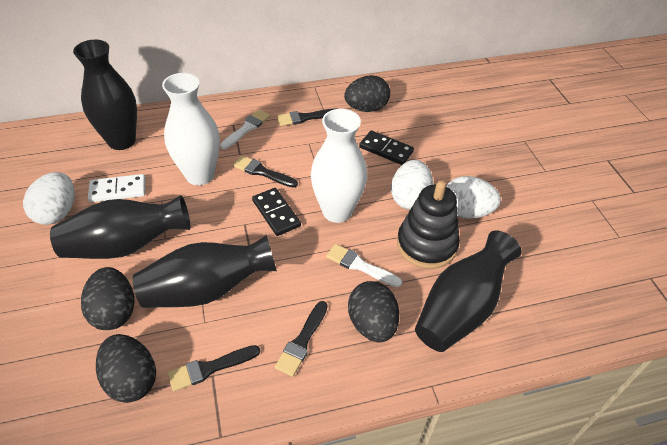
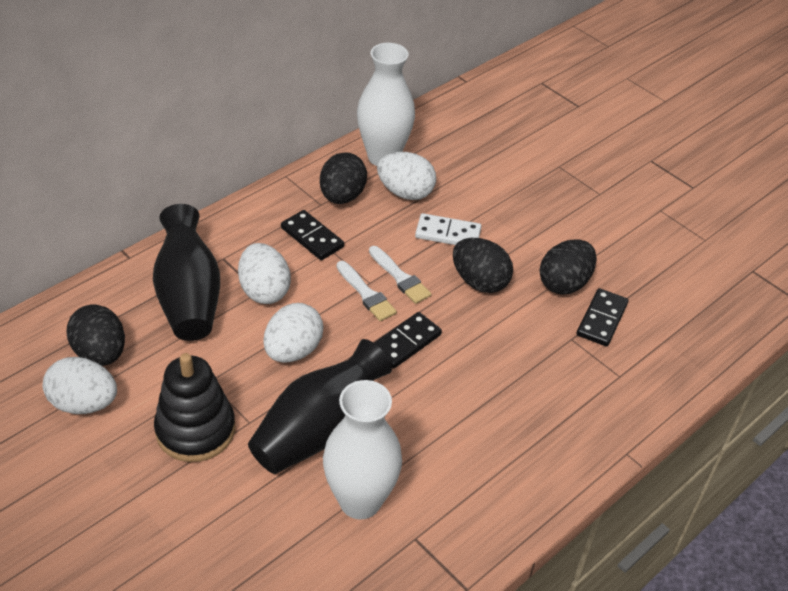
black brush: 4 -> 0
black domino: 2 -> 3
black vase: 4 -> 2
white egg: 3 -> 4

